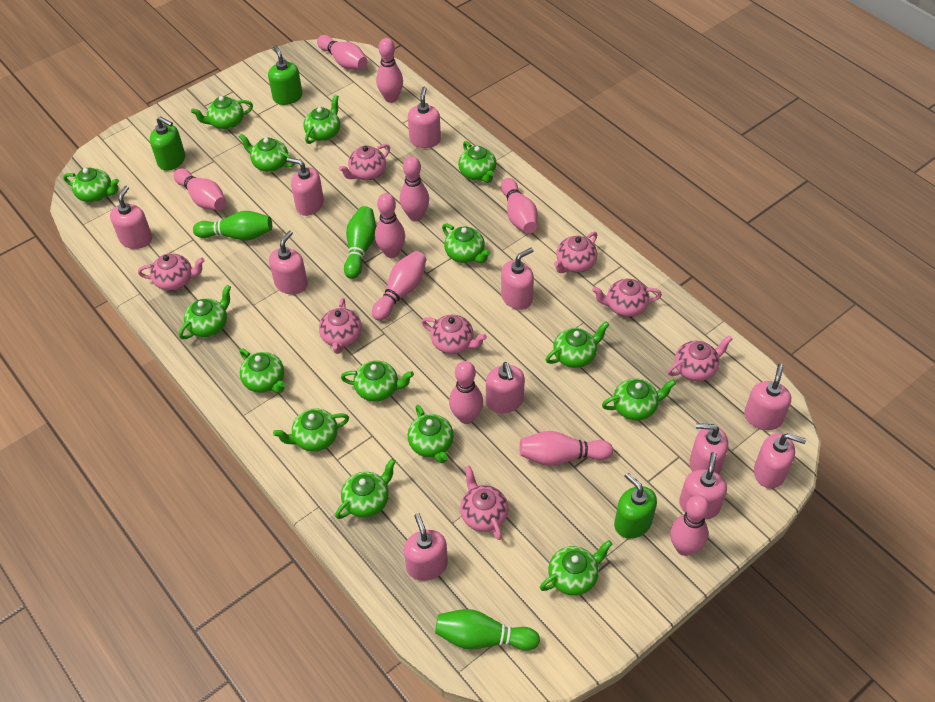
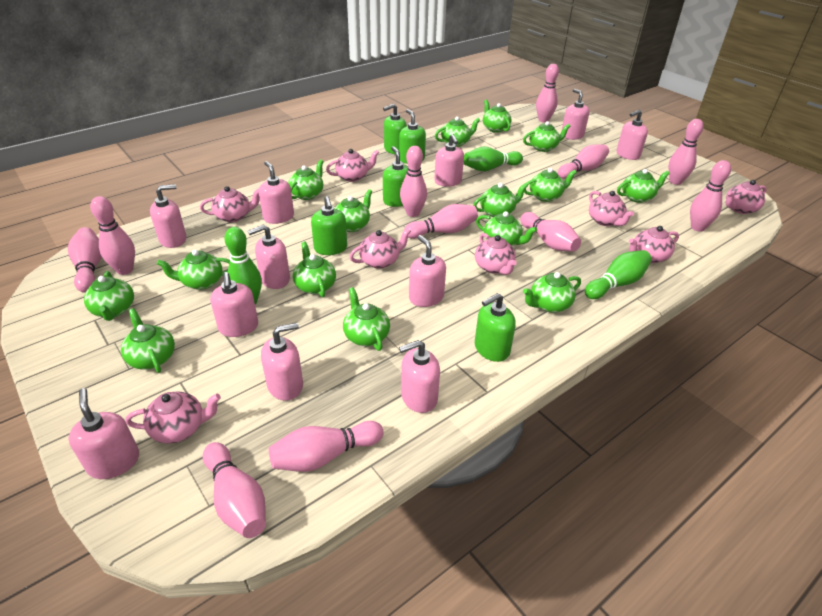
green soap dispenser: 3 -> 5
pink bowling pin: 10 -> 11

